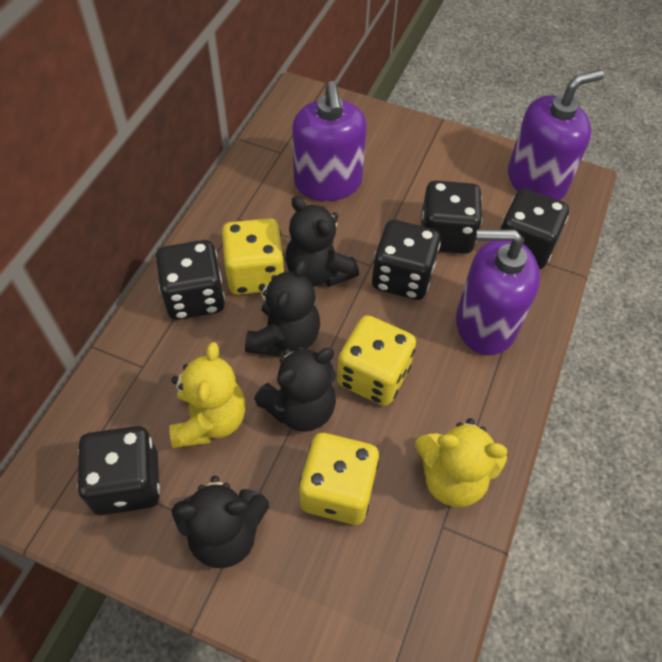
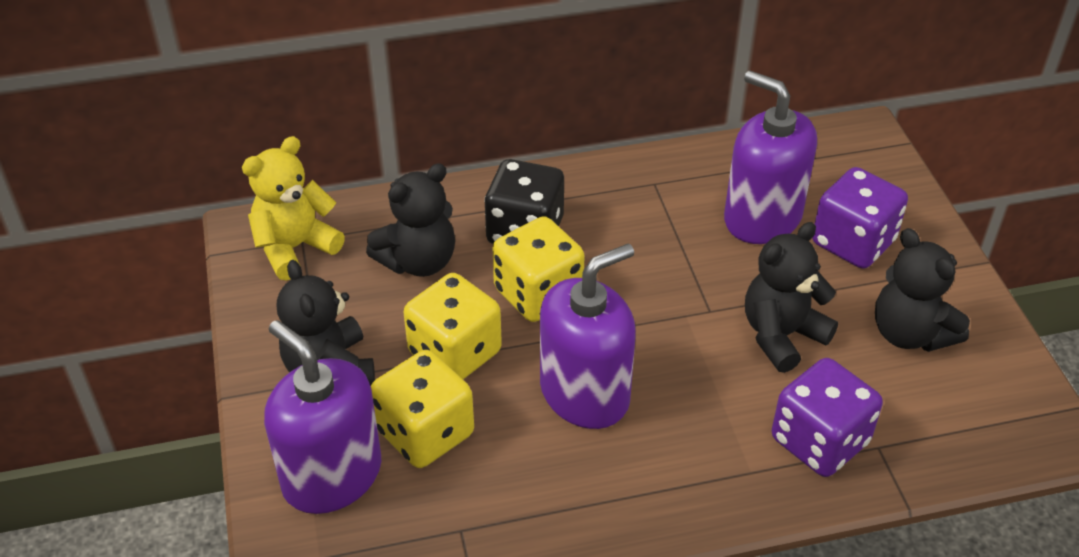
black dice: 5 -> 1
purple dice: 0 -> 2
yellow teddy bear: 2 -> 1

